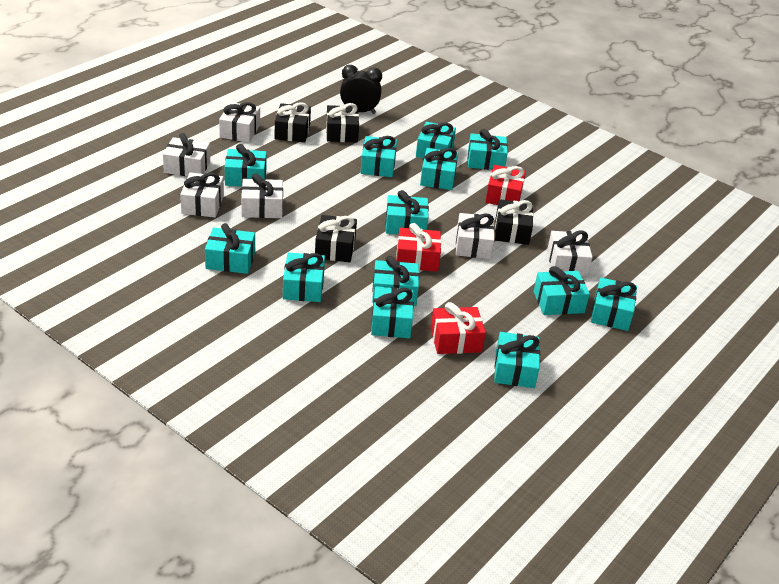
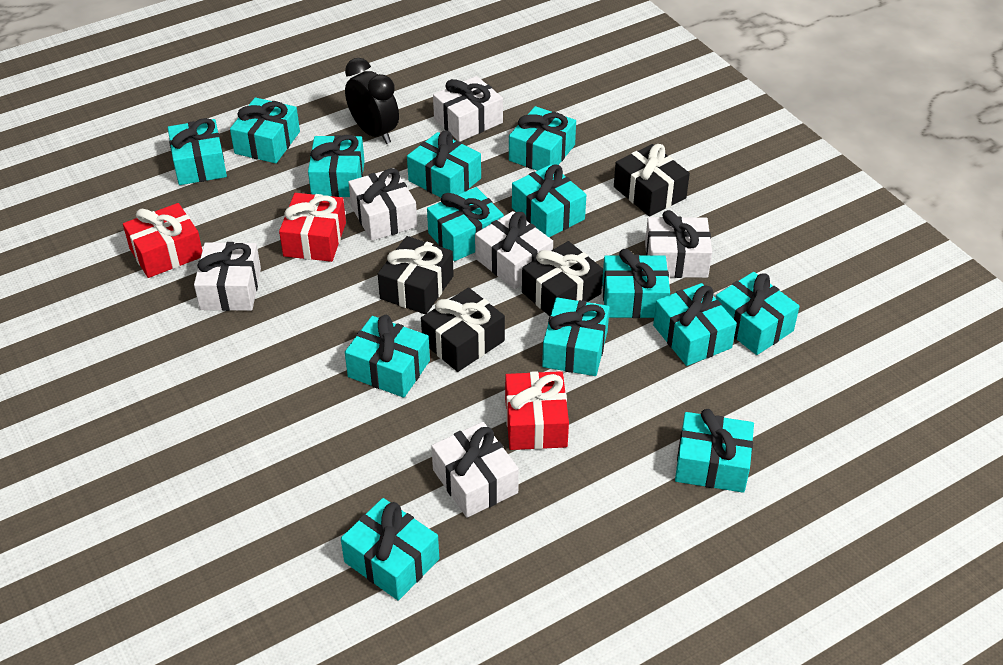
turquoise gift: 13 -> 14

